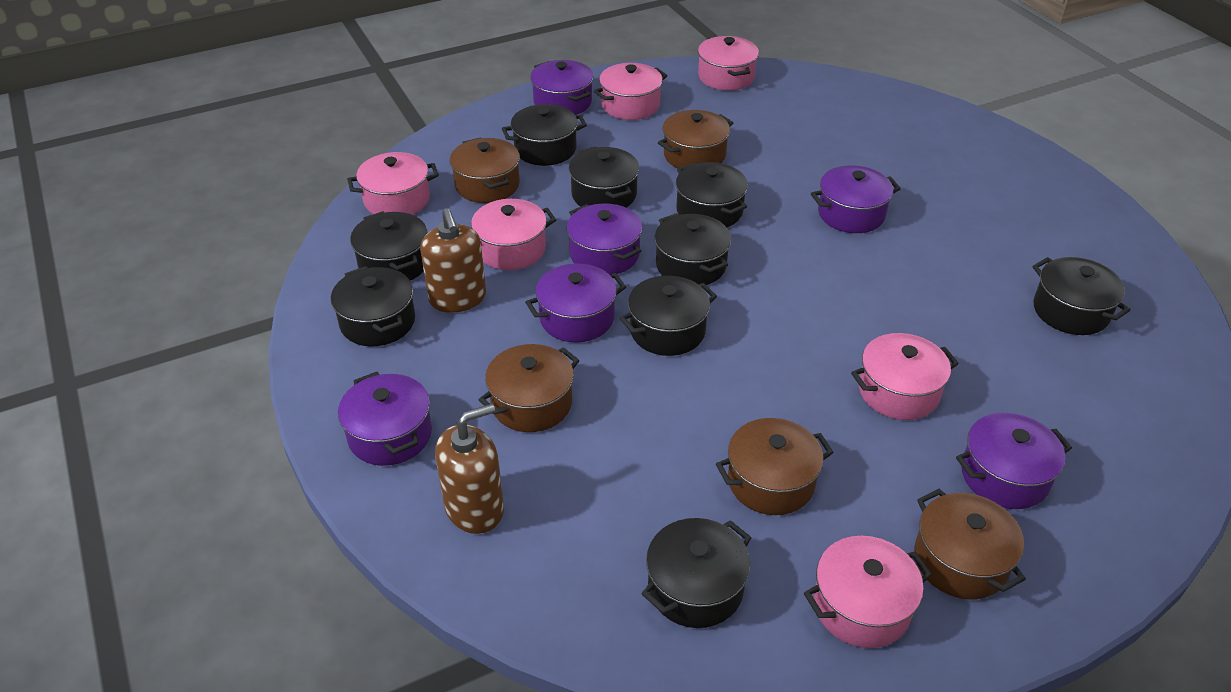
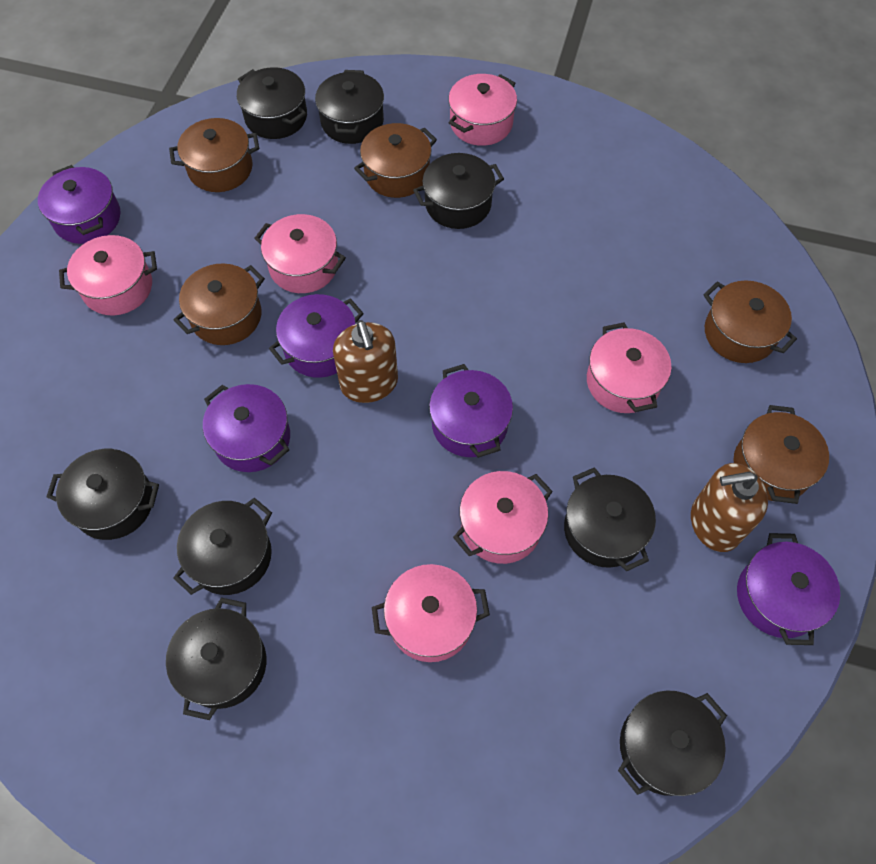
black pot: 9 -> 8
purple pot: 6 -> 5

